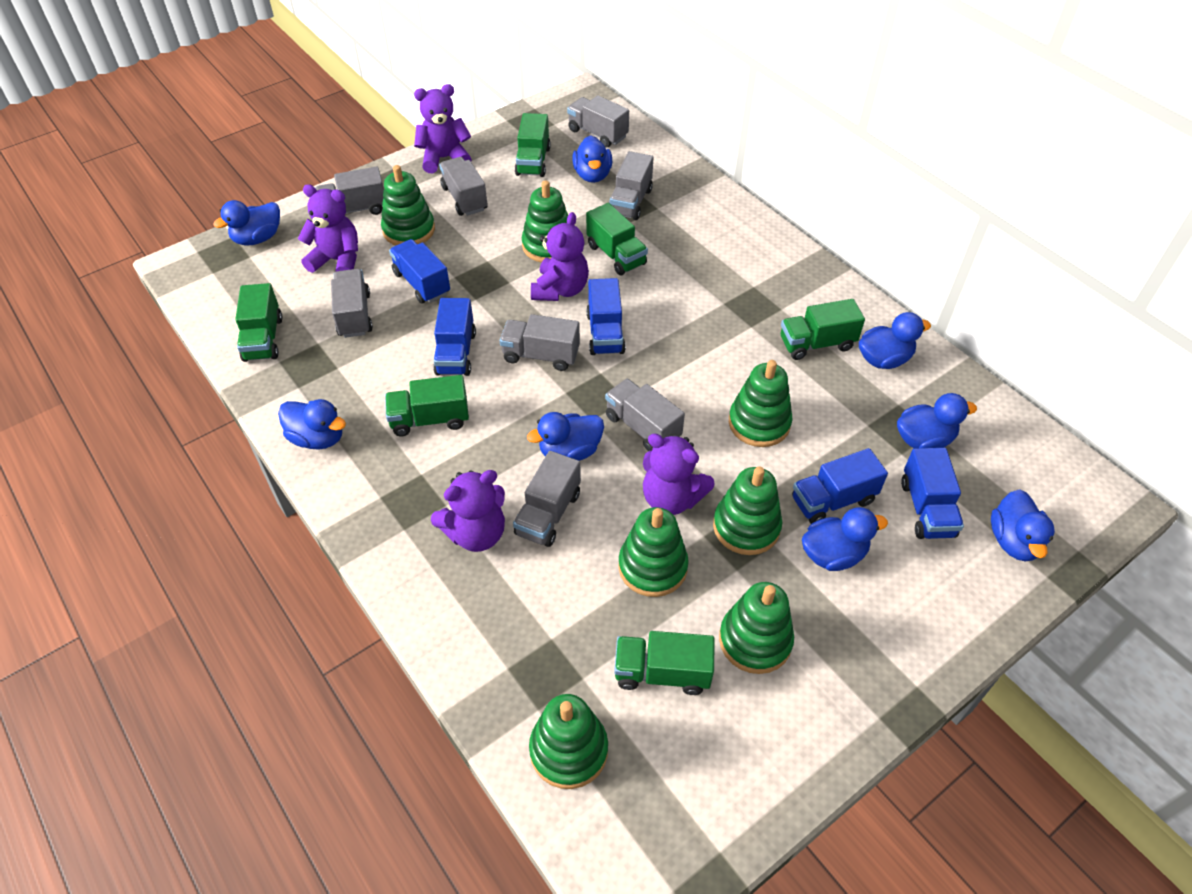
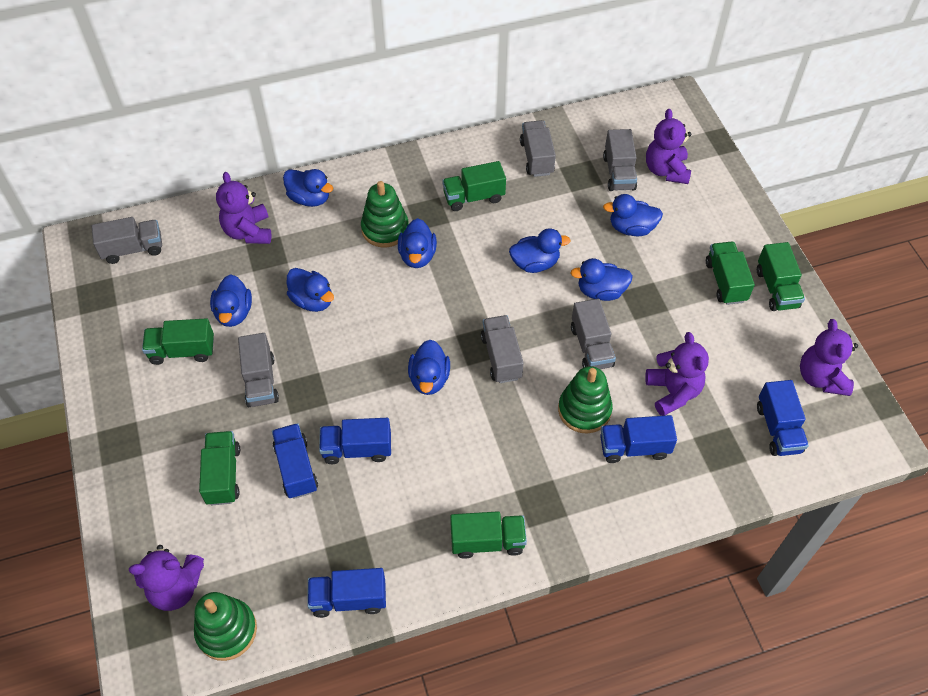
green stacking toy: 7 -> 3
grey truck: 8 -> 6

